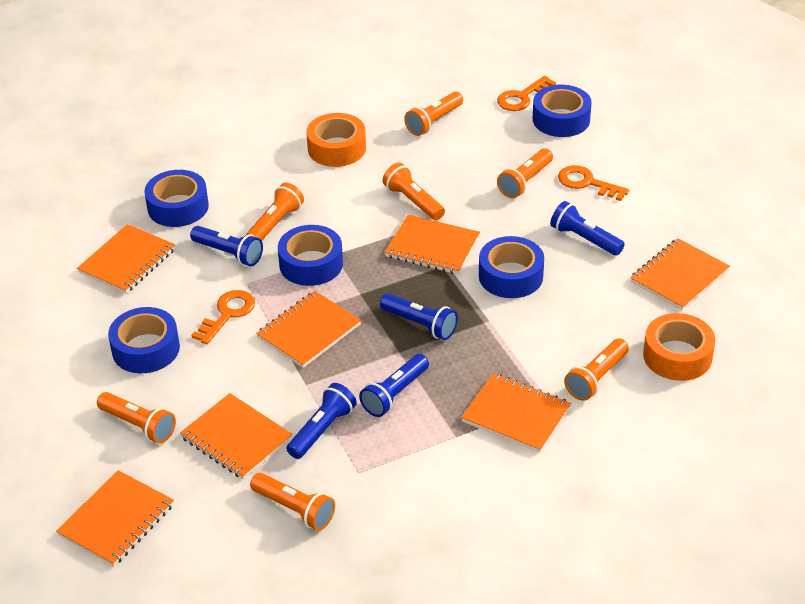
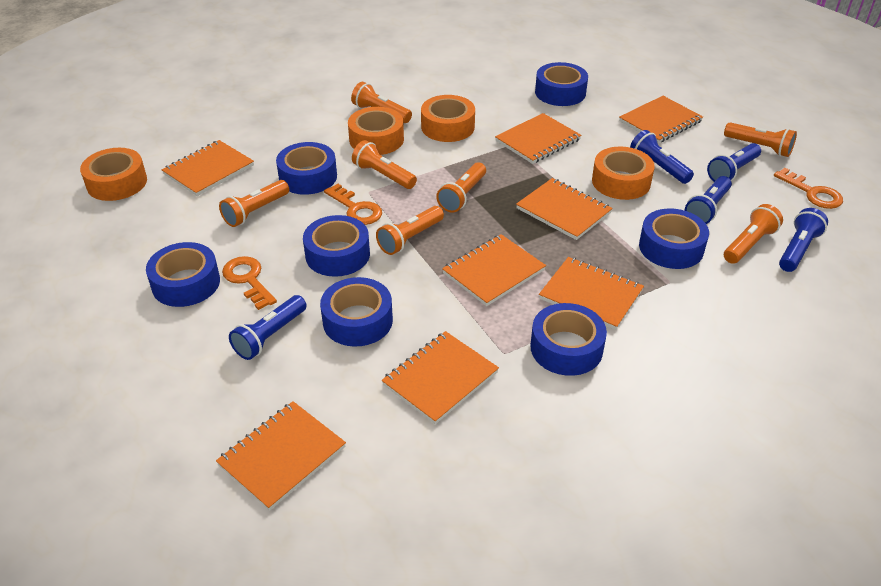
blue tape: 5 -> 7
orange notebook: 7 -> 8
orange tape: 2 -> 4

